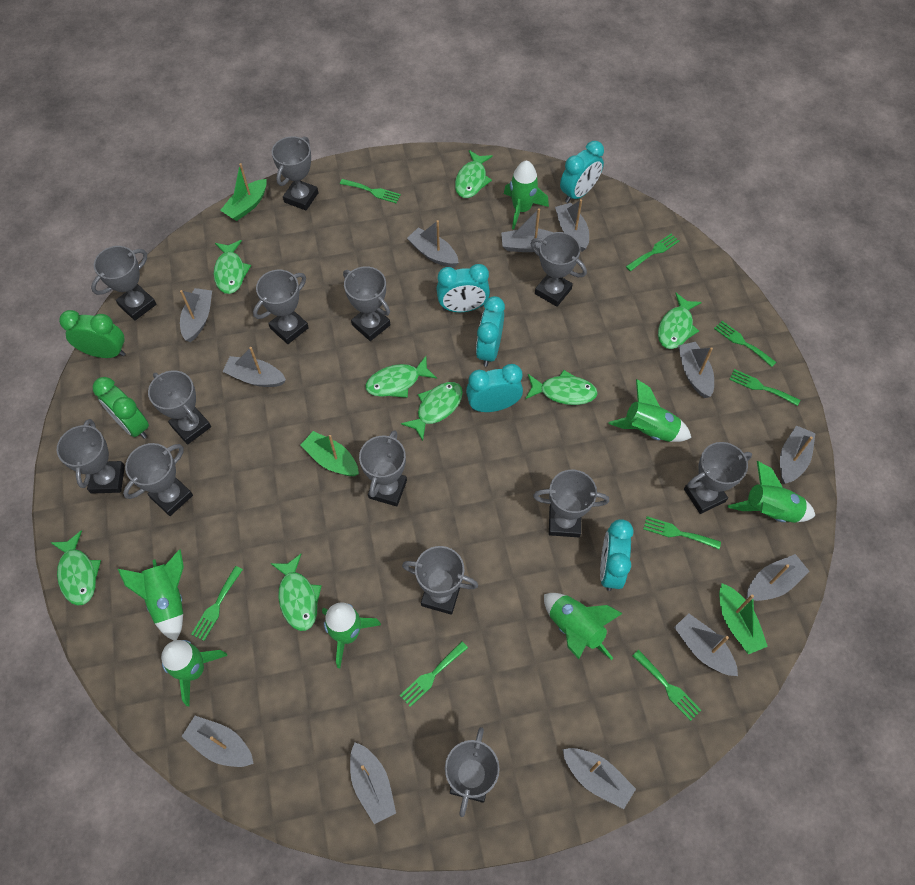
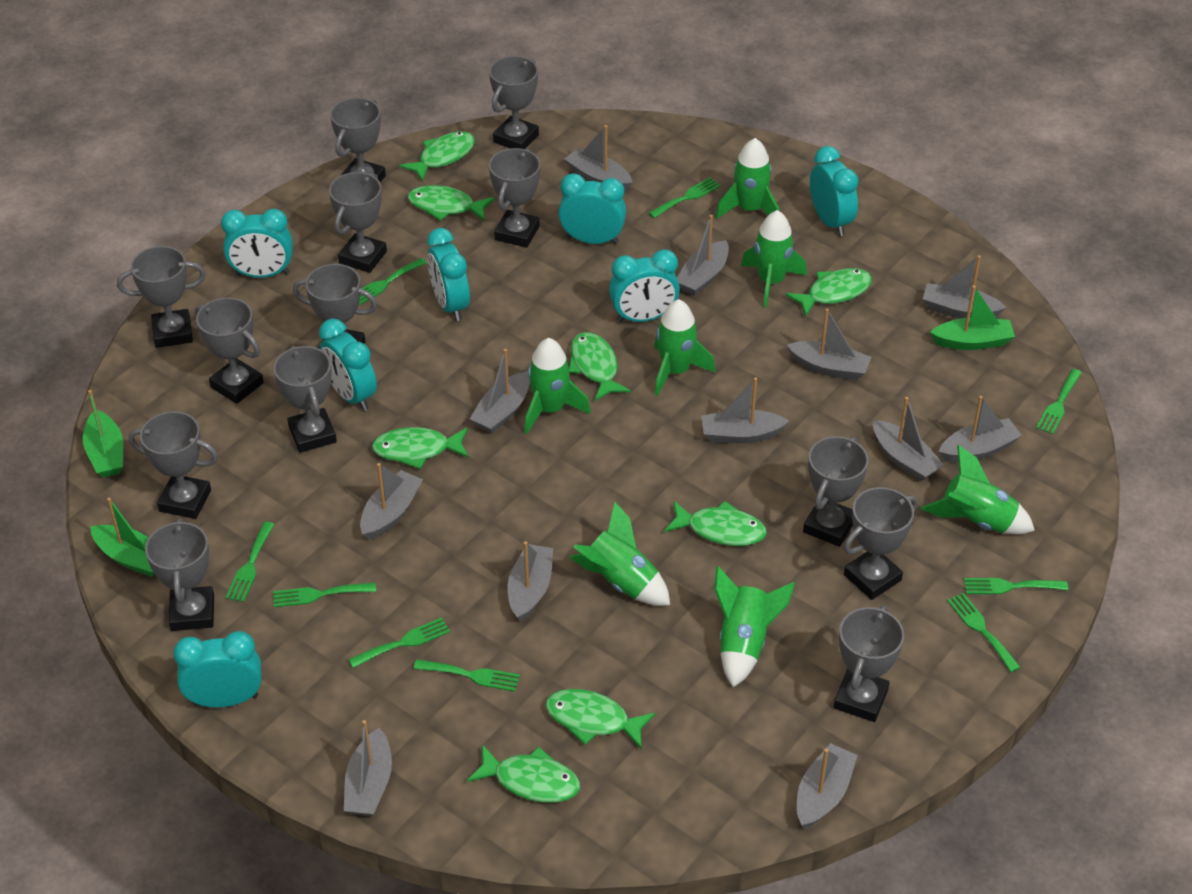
green clock: 2 -> 0
green fork: 8 -> 9
turquoise clock: 5 -> 7

